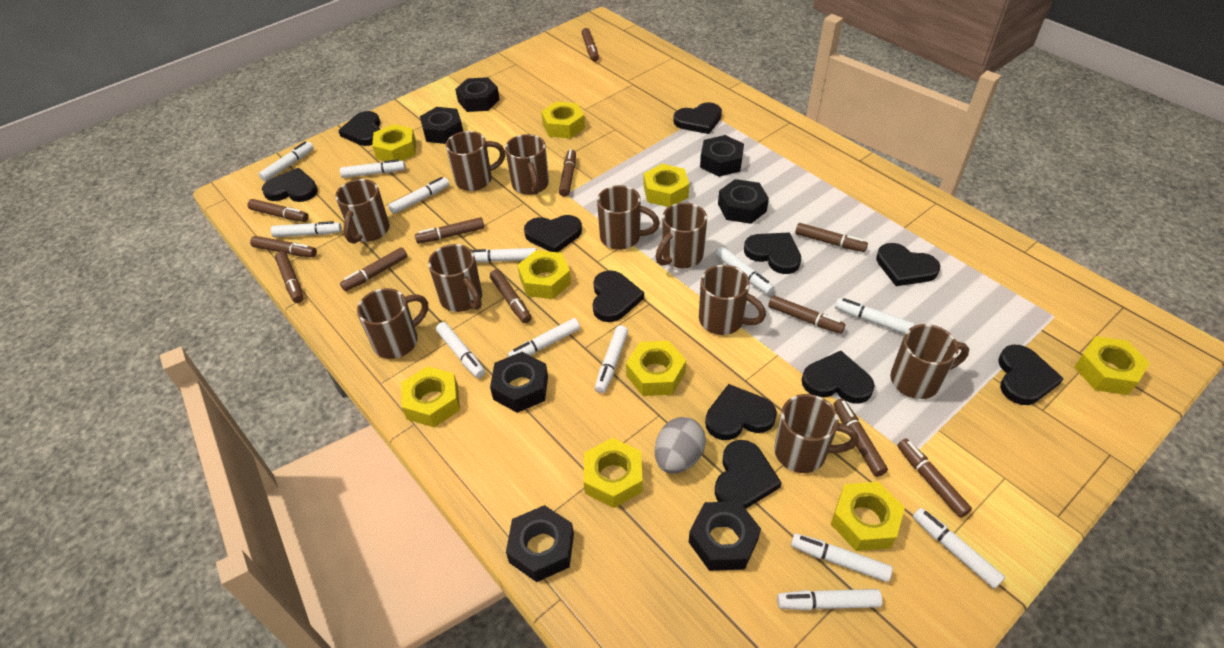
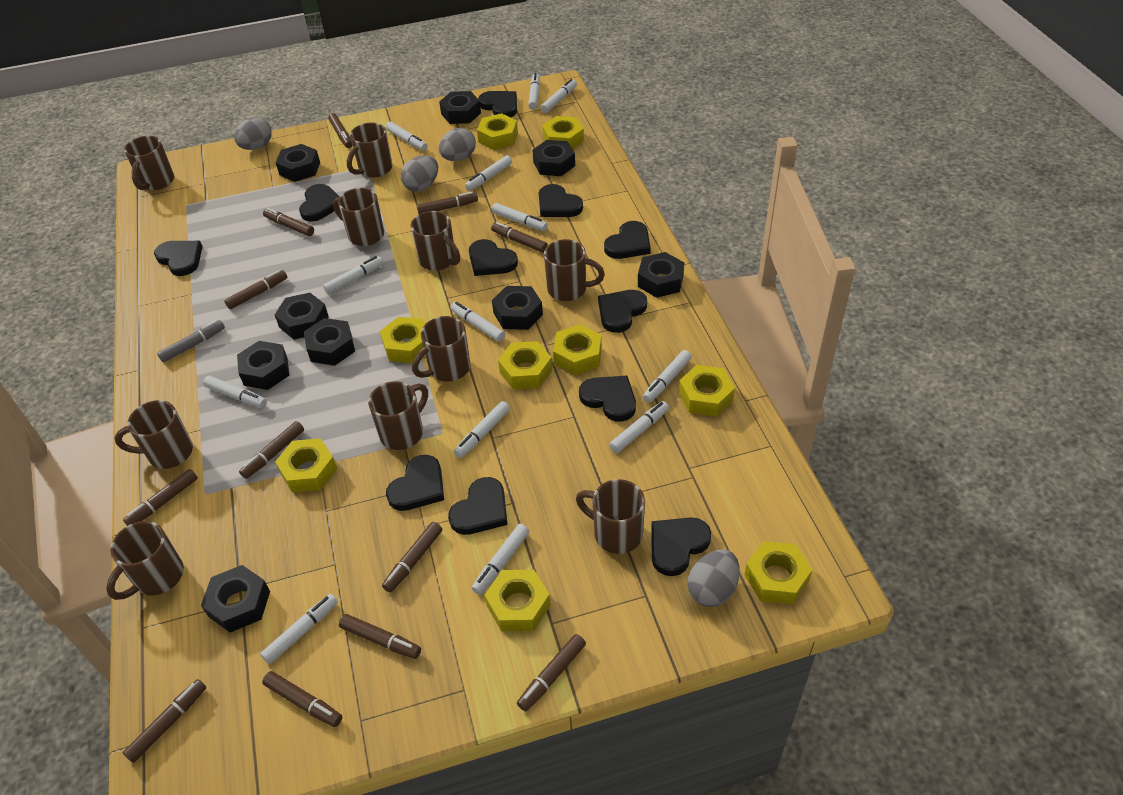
black nut: 7 -> 9
grey egg: 1 -> 4
grey marker: 0 -> 1

